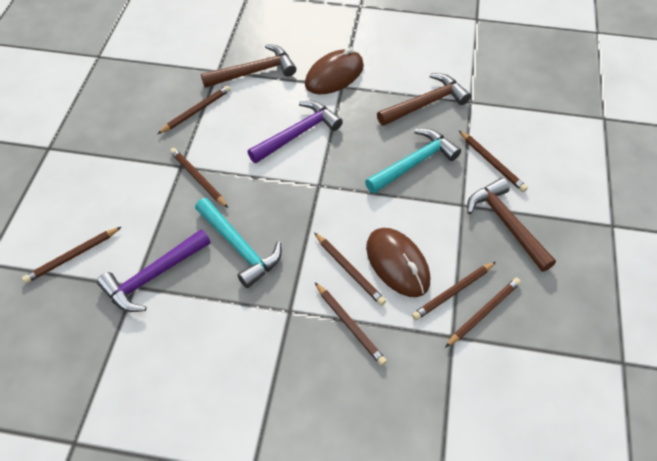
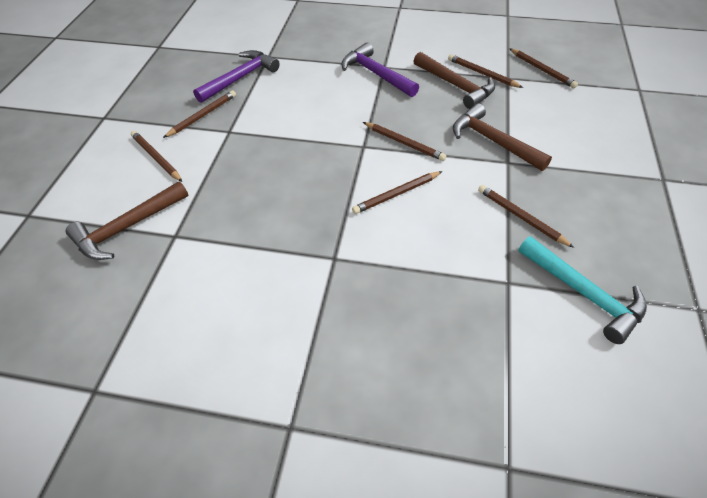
brown mouse: 2 -> 0
brown pencil: 8 -> 7
turquoise hammer: 2 -> 1

